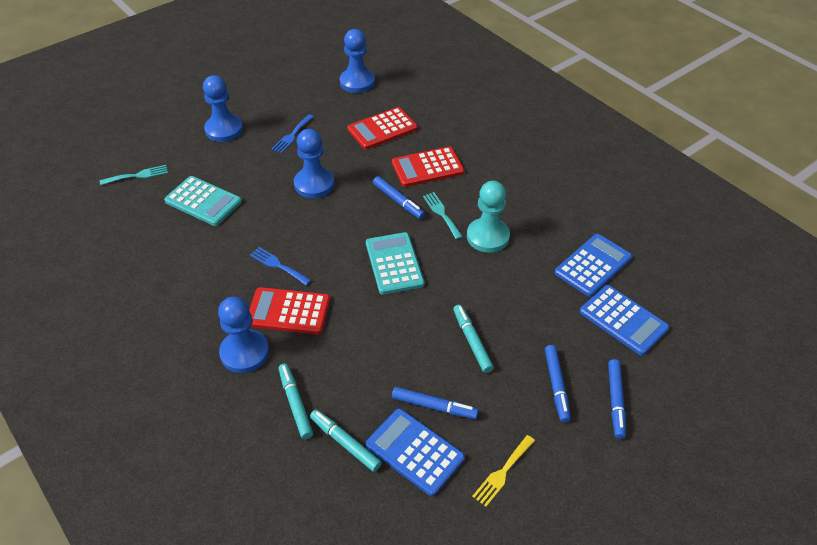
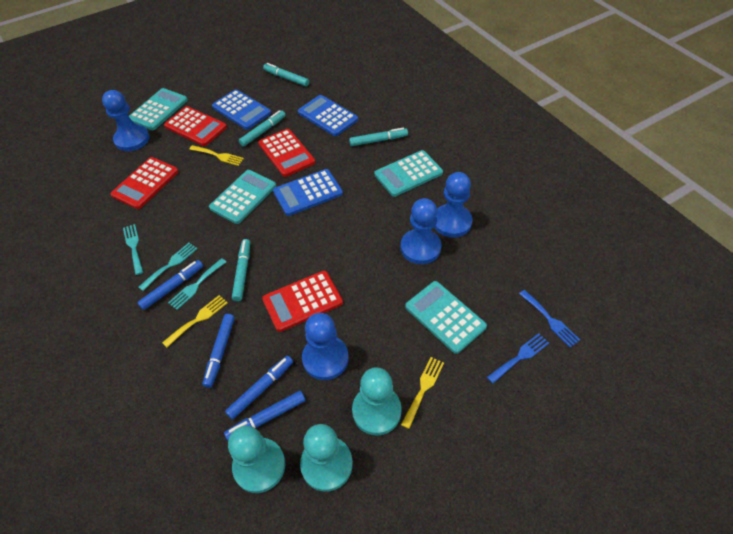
red calculator: 3 -> 4
turquoise calculator: 2 -> 4
turquoise fork: 2 -> 3
turquoise marker: 3 -> 4
turquoise pawn: 1 -> 3
yellow fork: 1 -> 3

